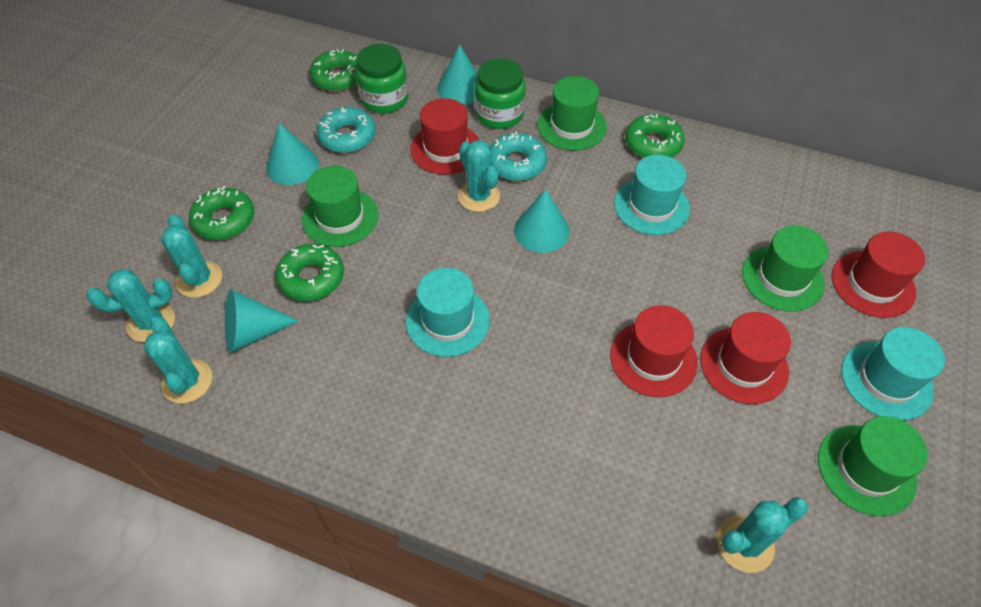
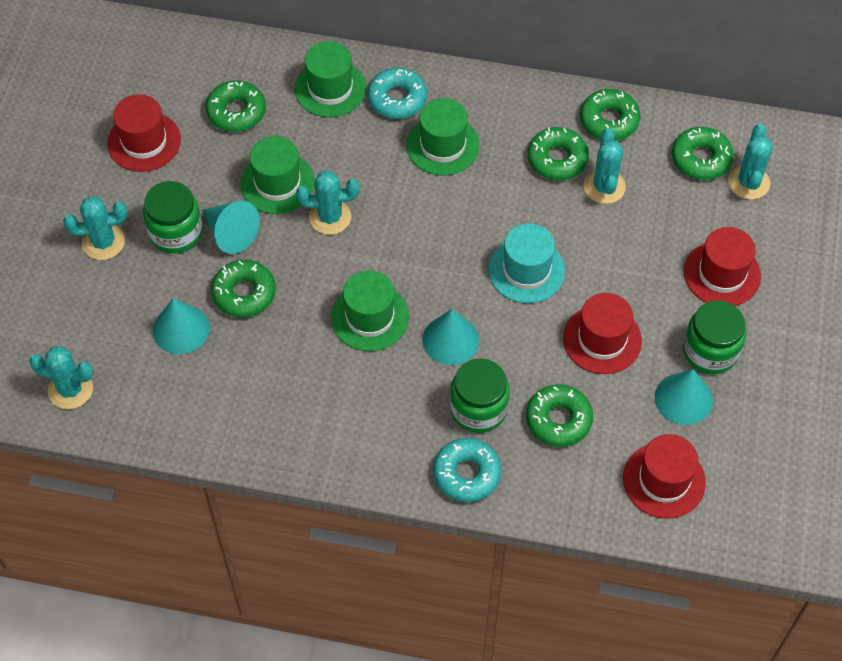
green donut: 4 -> 6
green jar: 2 -> 3
turquoise hat: 3 -> 1

